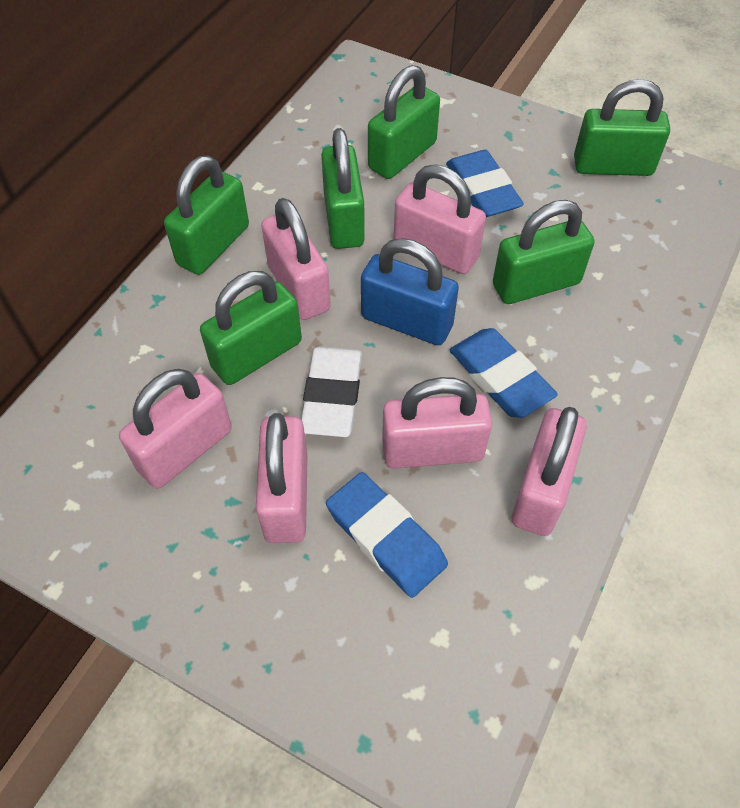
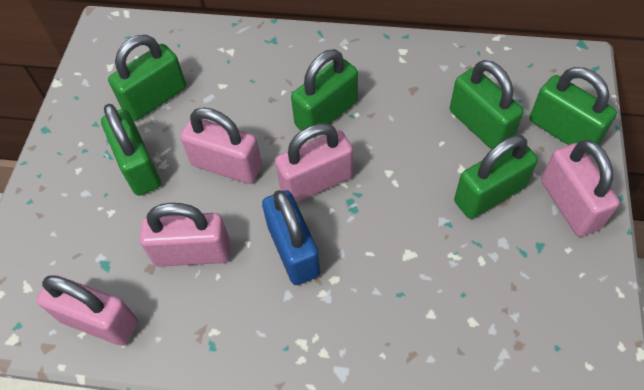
blue eraser: 3 -> 0
pink padlock: 6 -> 5
white eraser: 1 -> 0

